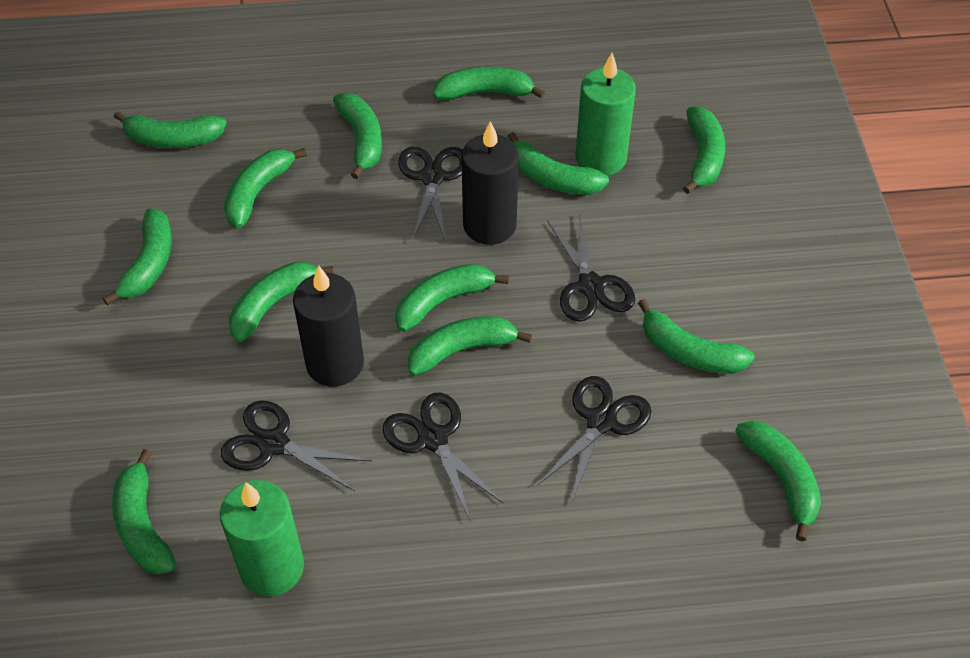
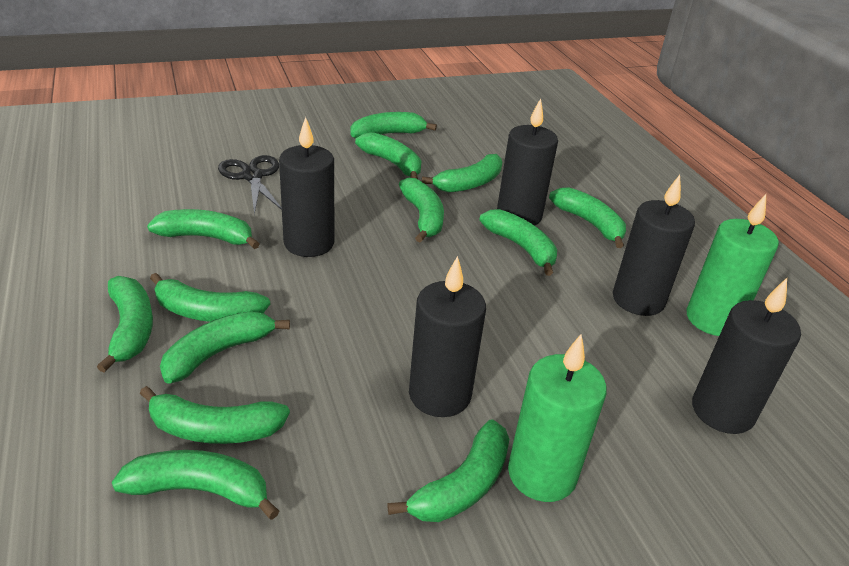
black candle: 2 -> 5
black scissors: 5 -> 1

